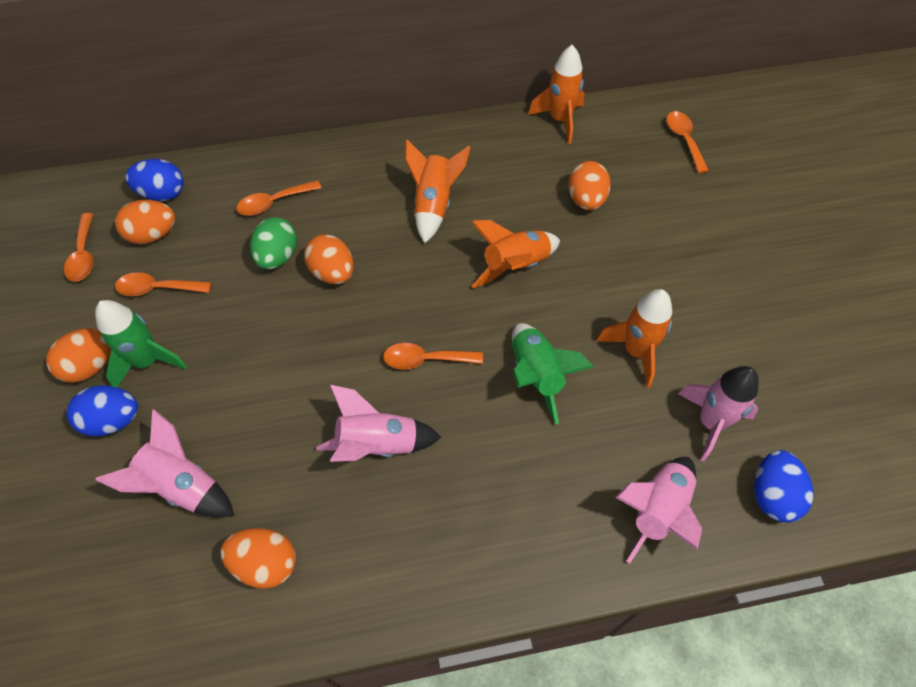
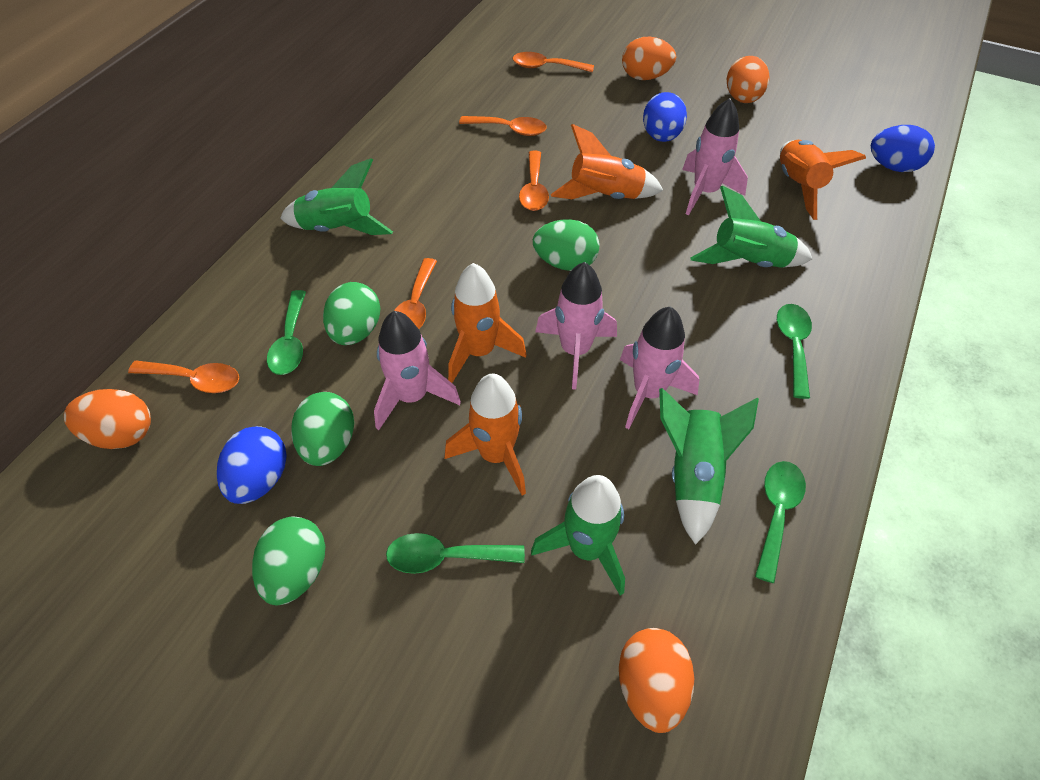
green egg: 1 -> 4
green rocket: 2 -> 4
green spoon: 0 -> 4
orange egg: 5 -> 4

